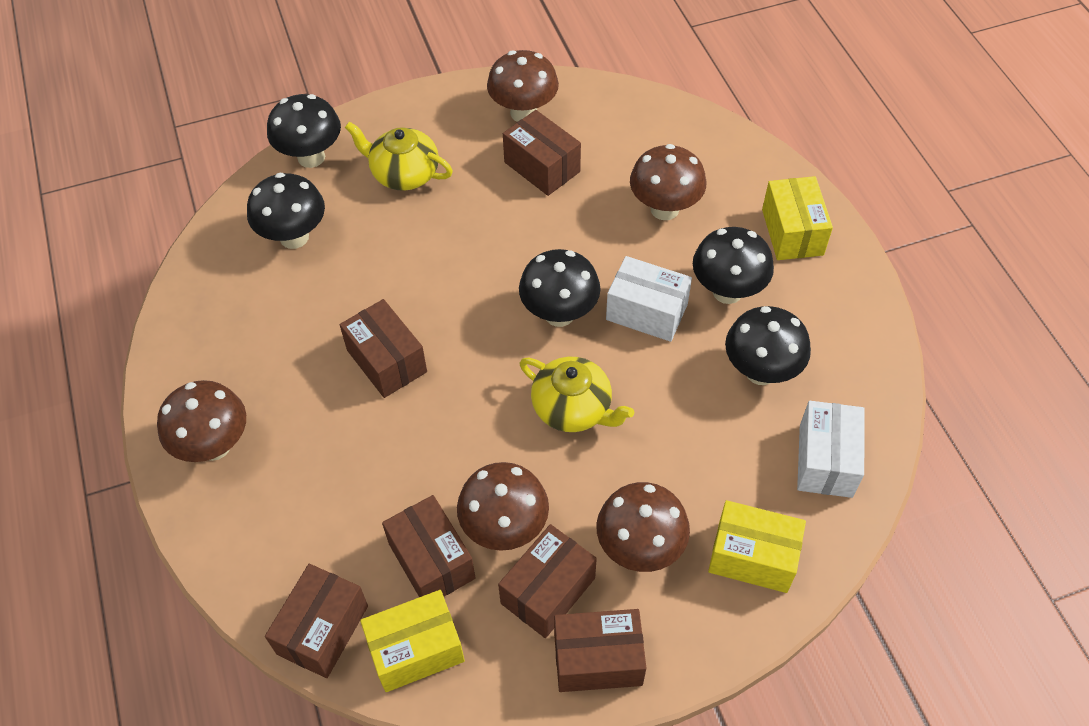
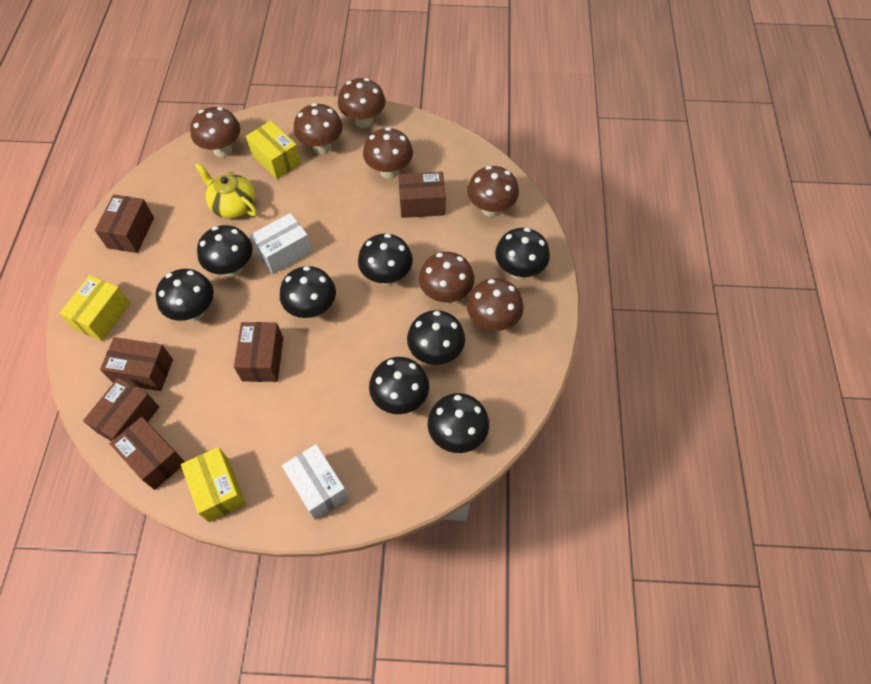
black mushroom: 5 -> 8
brown mushroom: 5 -> 7
yellow teapot: 2 -> 1

